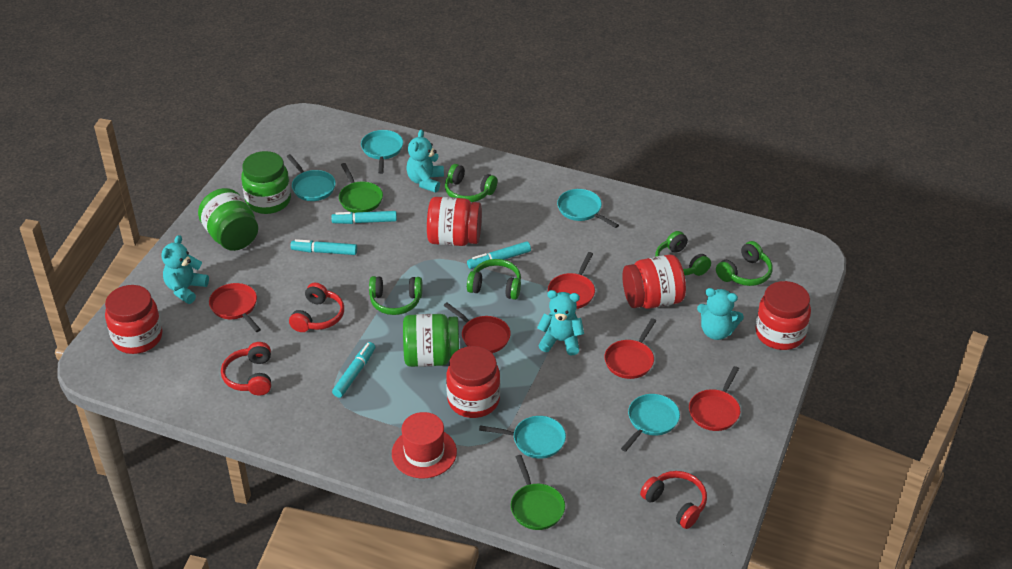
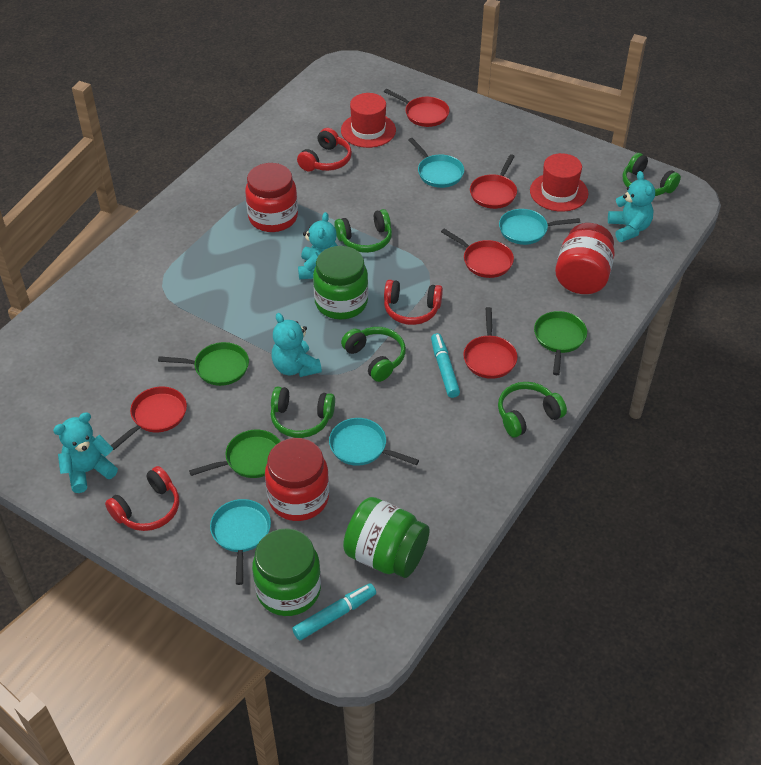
green pan: 2 -> 3
red hat: 1 -> 2
red jar: 5 -> 3
turquoise marker: 4 -> 2
turquoise pan: 5 -> 4

